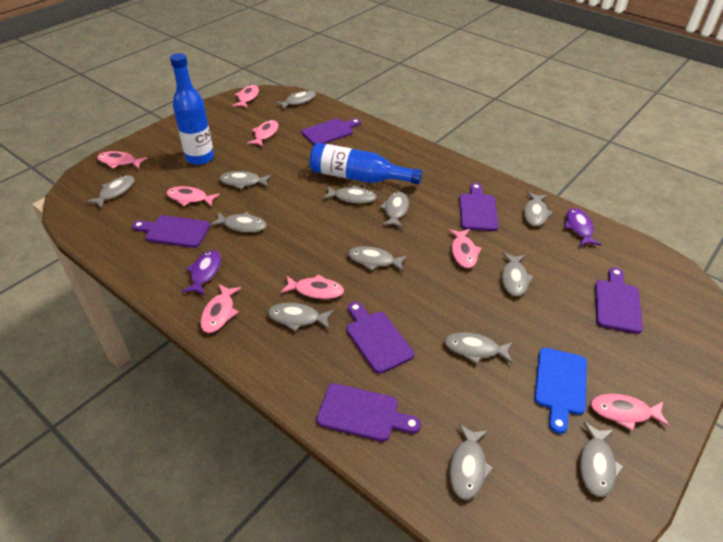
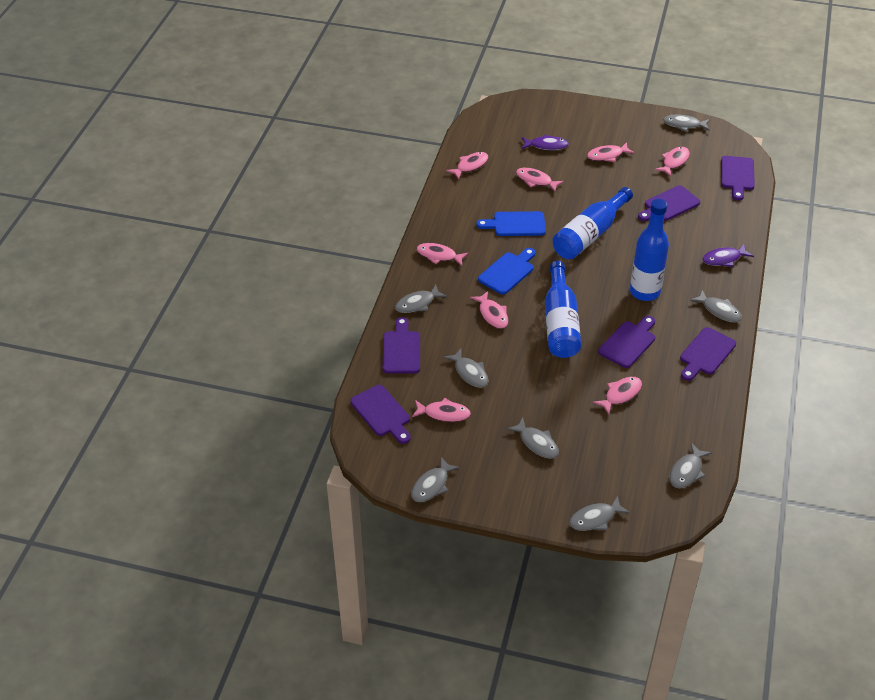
blue bottle: 2 -> 3
blue cutting board: 1 -> 2
grey fish: 13 -> 8

